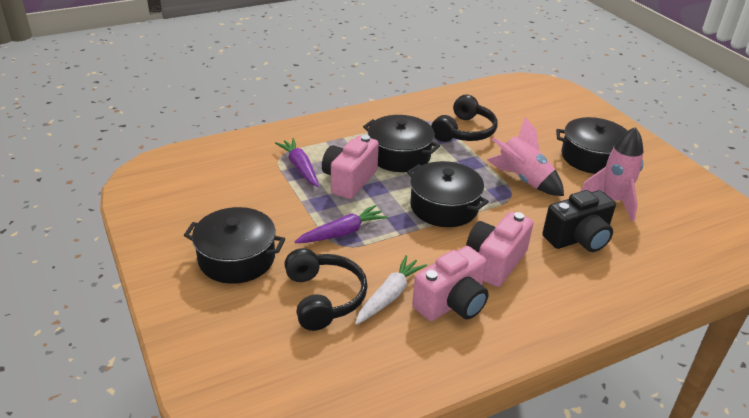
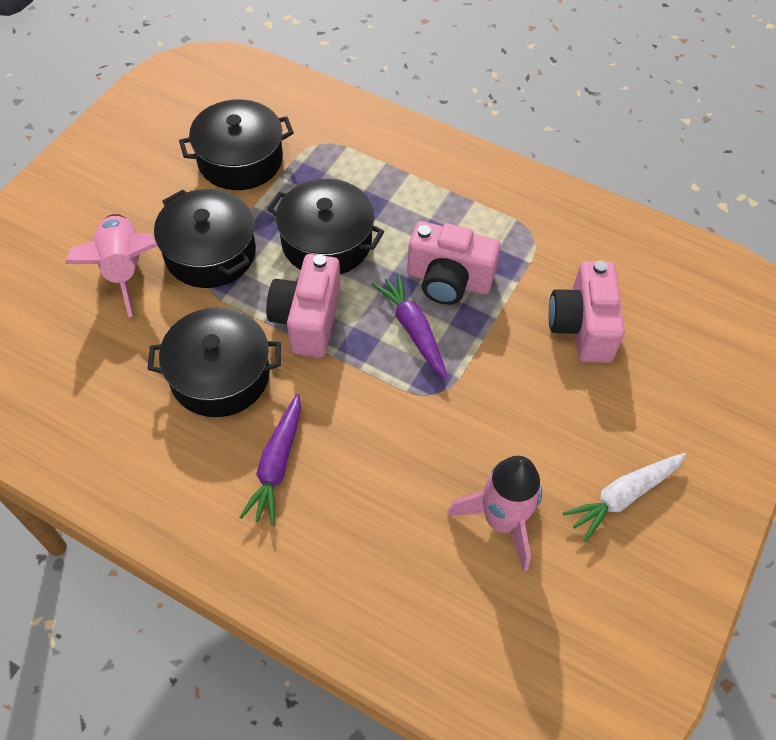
black camera: 1 -> 0
black headphones: 2 -> 0

